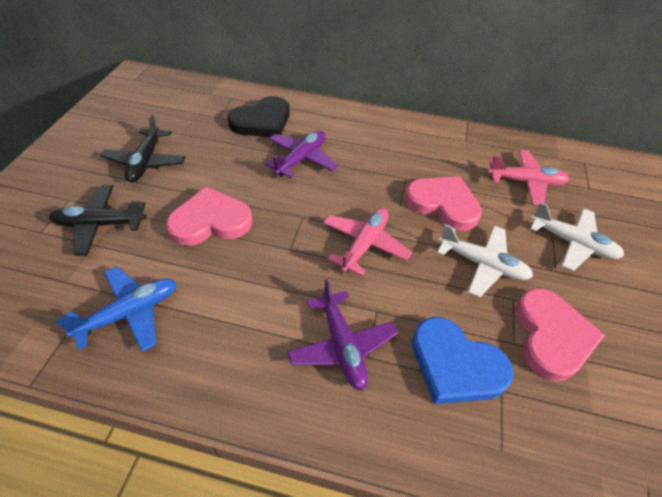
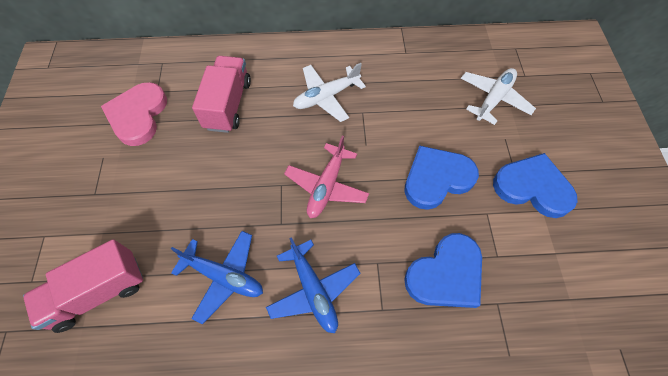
black heart: 1 -> 0
black plane: 2 -> 0
blue heart: 1 -> 3
blue plane: 1 -> 2
pink heart: 3 -> 1
pink plane: 2 -> 1
pink truck: 0 -> 2
purple plane: 2 -> 0

